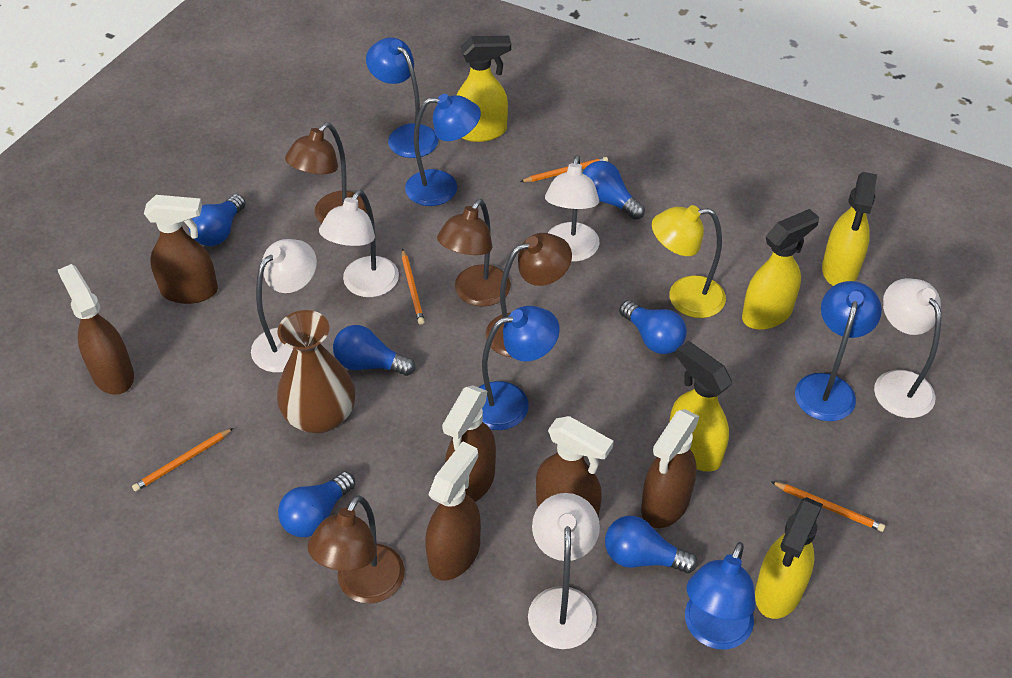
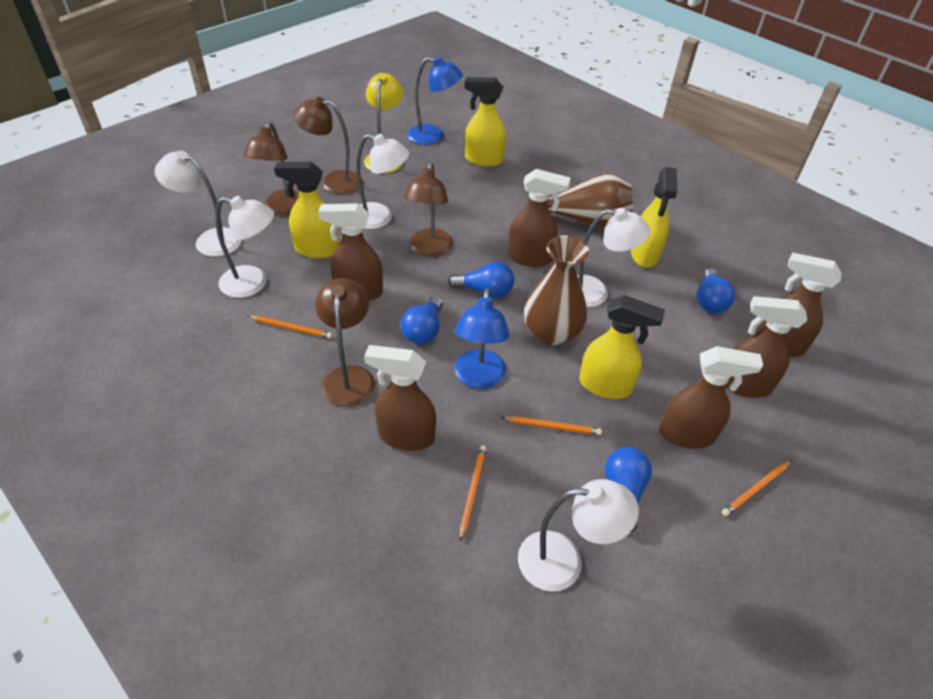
blue lamp: 5 -> 2
blue light bulb: 6 -> 4
brown vase: 1 -> 2
yellow spray bottle: 5 -> 4

